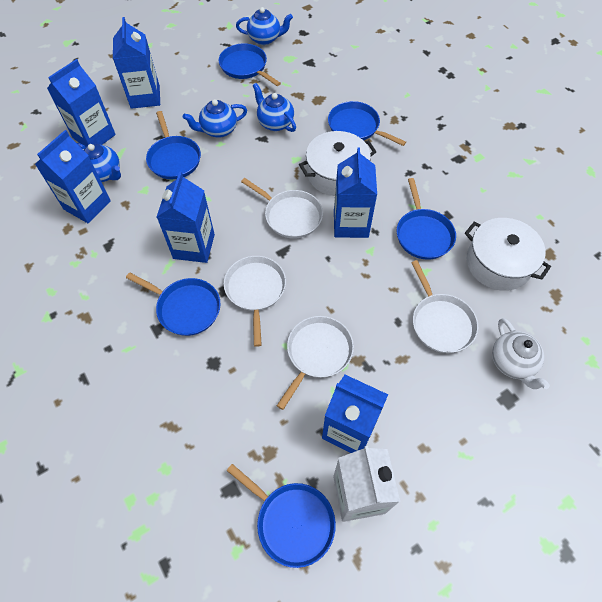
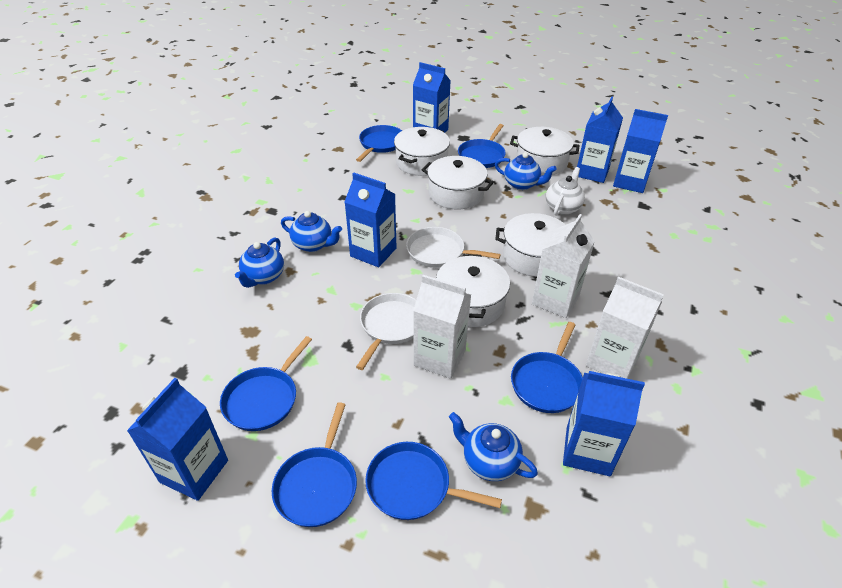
white carton: 1 -> 3
white pan: 4 -> 2
white pot: 2 -> 5

